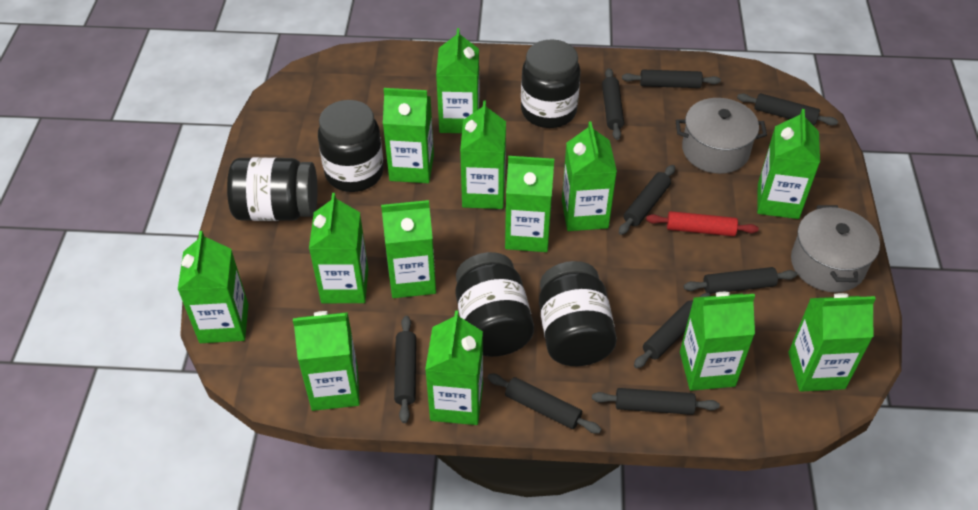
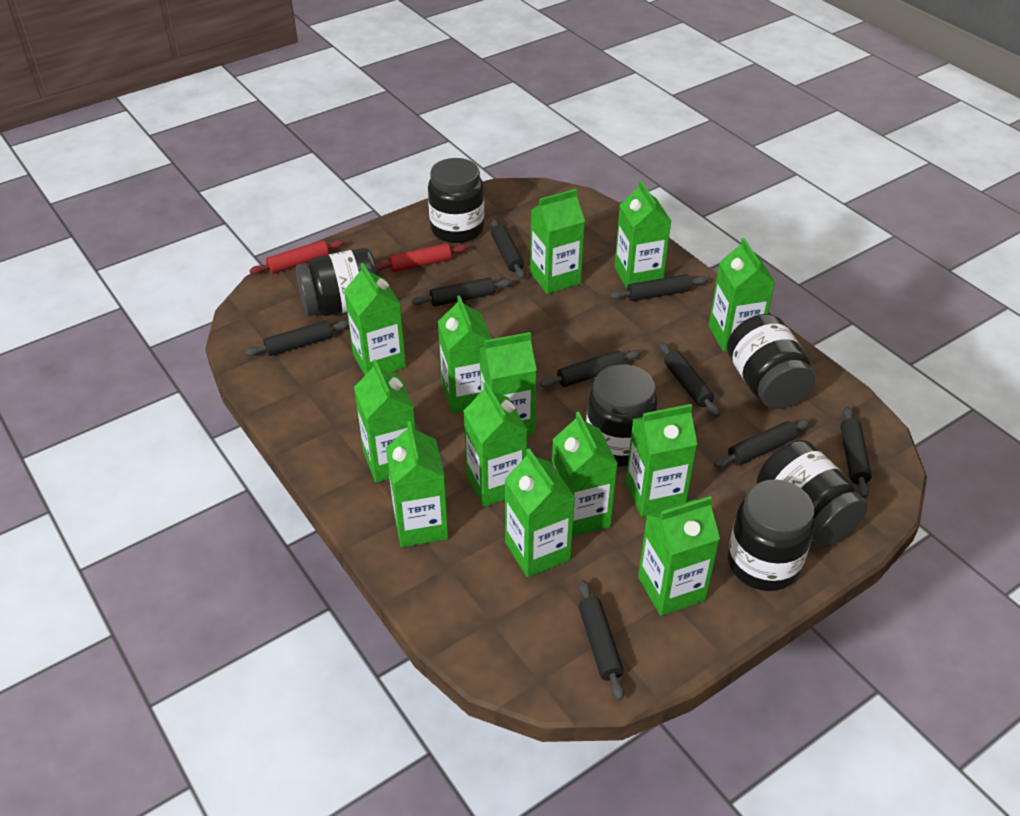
black jar: 5 -> 6
grey pot: 2 -> 0
red rolling pin: 1 -> 2

